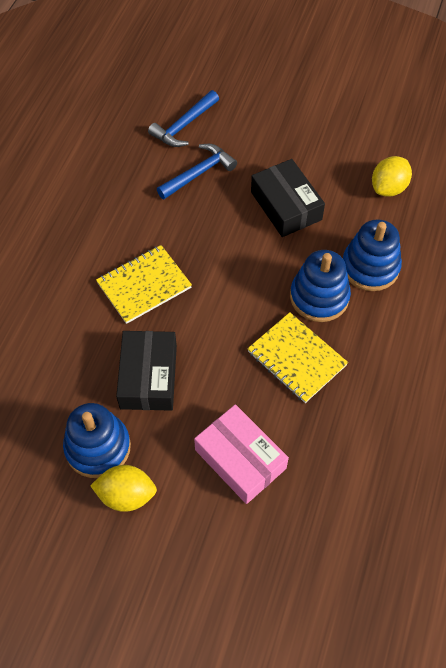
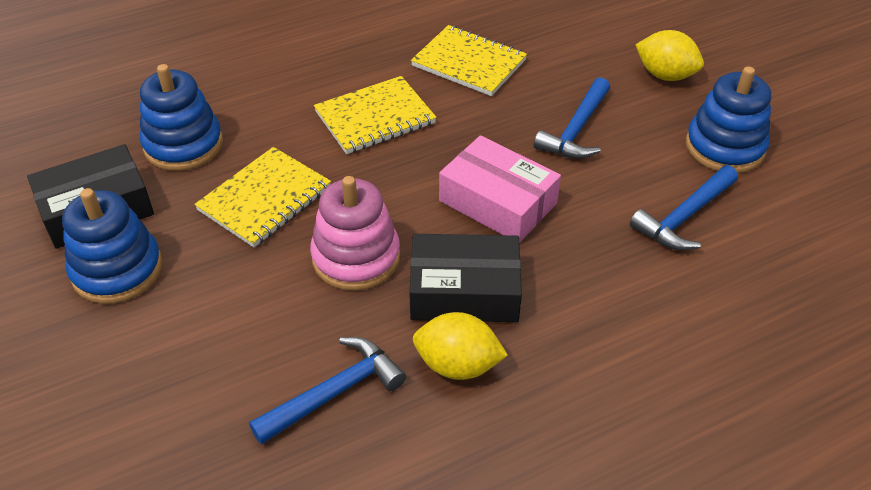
blue hammer: 2 -> 3
pink stacking toy: 0 -> 1
yellow notebook: 2 -> 3

